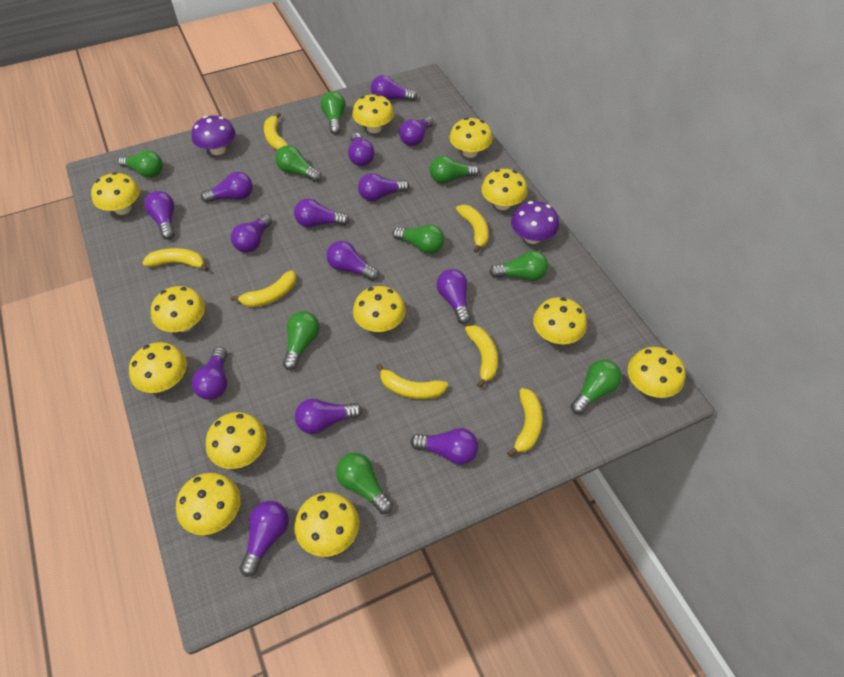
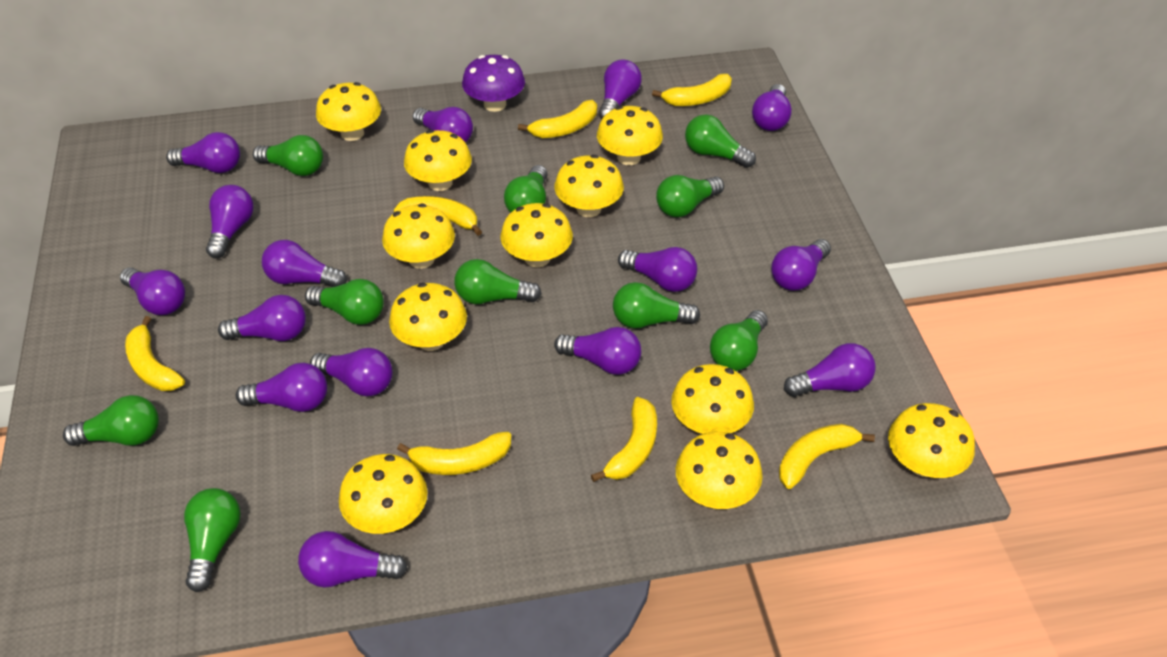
green light bulb: 9 -> 10
purple light bulb: 14 -> 15
purple mushroom: 2 -> 1
yellow mushroom: 12 -> 11

